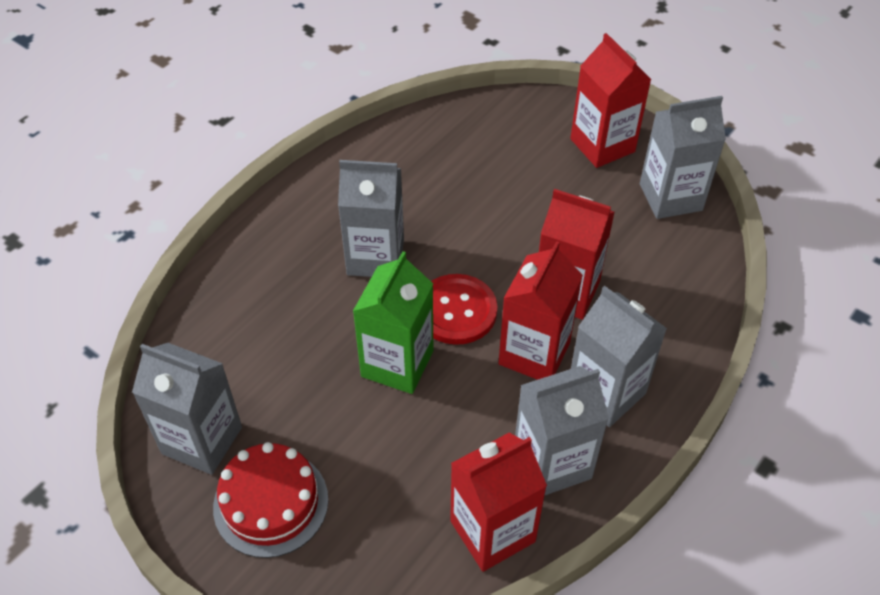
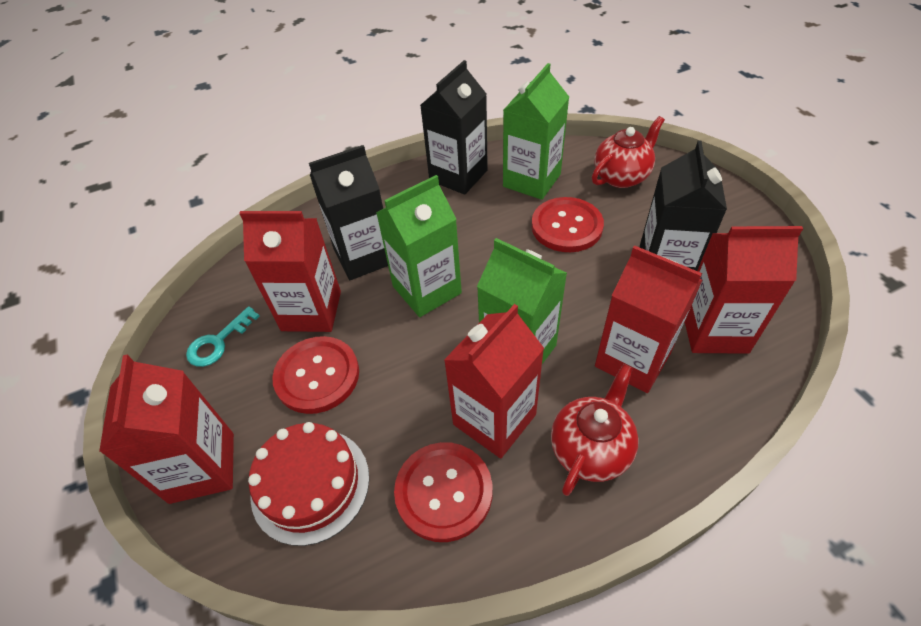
black carton: 0 -> 3
green carton: 1 -> 3
grey carton: 5 -> 0
red button: 1 -> 3
red carton: 4 -> 5
red teapot: 0 -> 2
turquoise key: 0 -> 1

